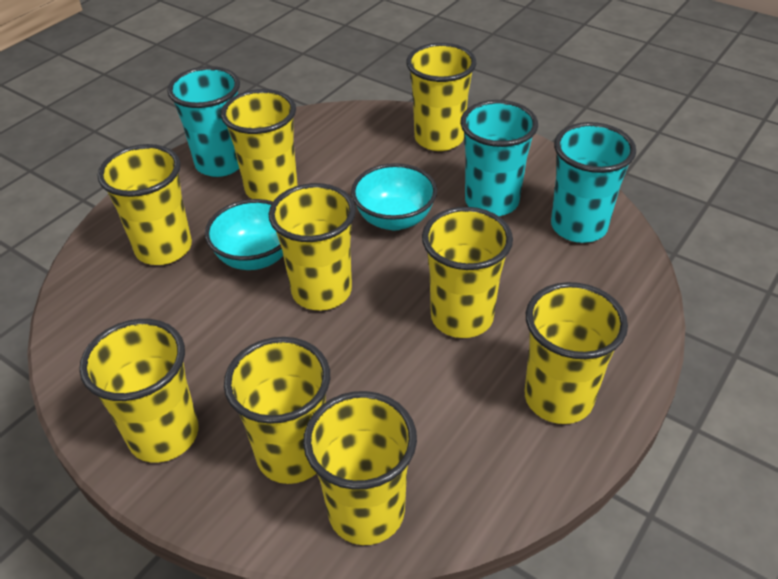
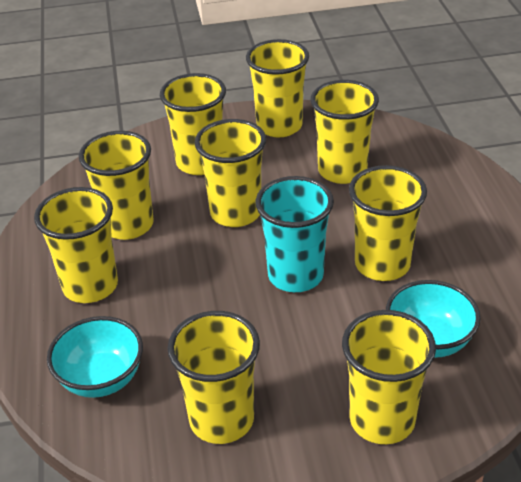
turquoise cup: 3 -> 1

